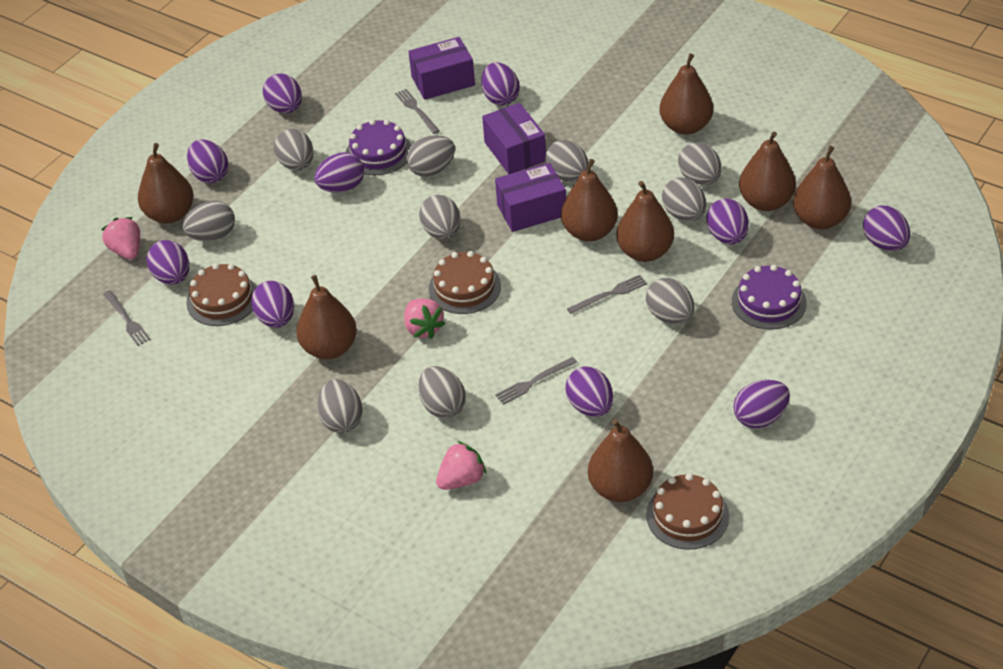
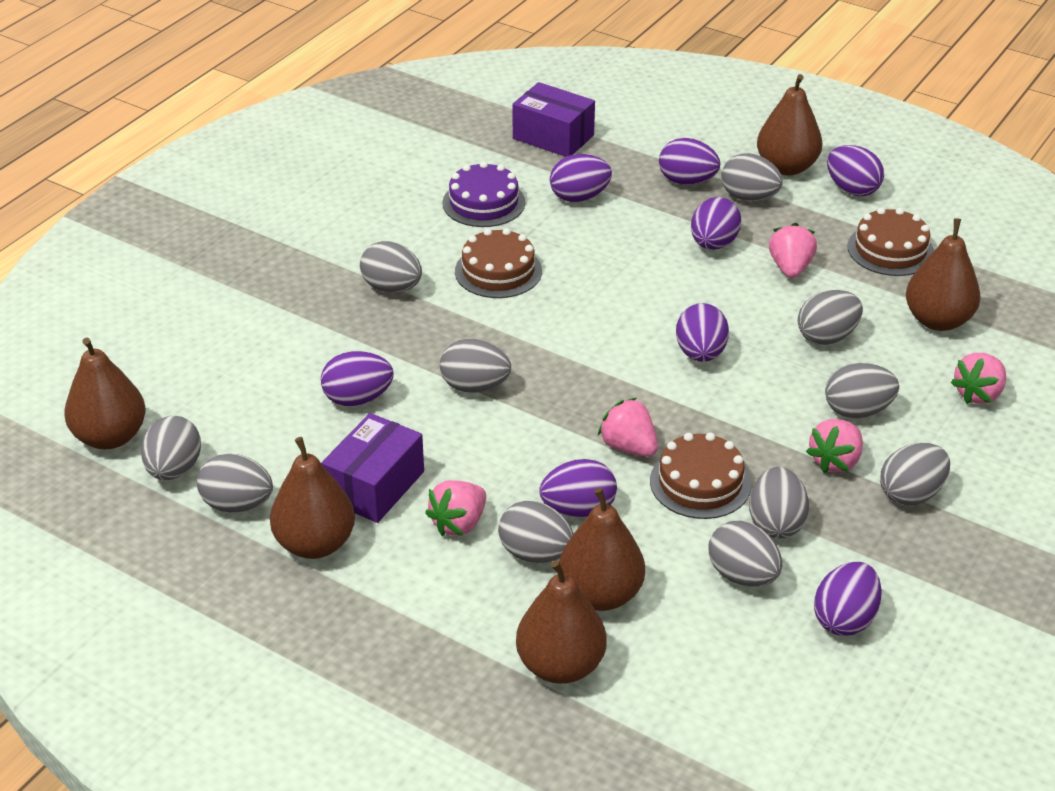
brown pear: 8 -> 6
grey egg: 10 -> 11
grey fork: 4 -> 0
pink strawberry: 3 -> 5
purple box: 3 -> 2
purple cake: 2 -> 1
purple egg: 10 -> 8

